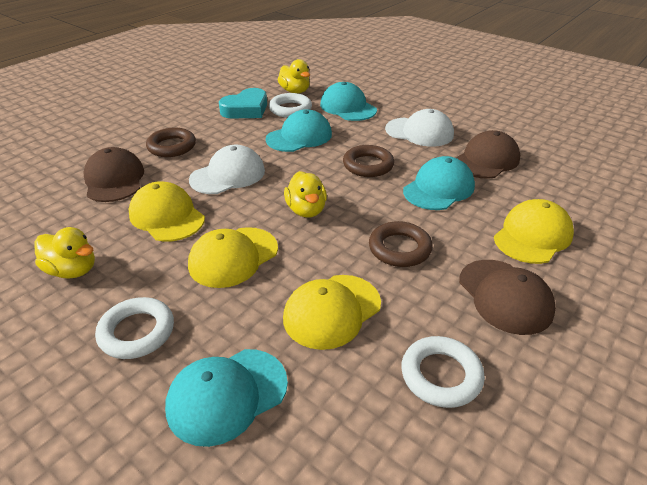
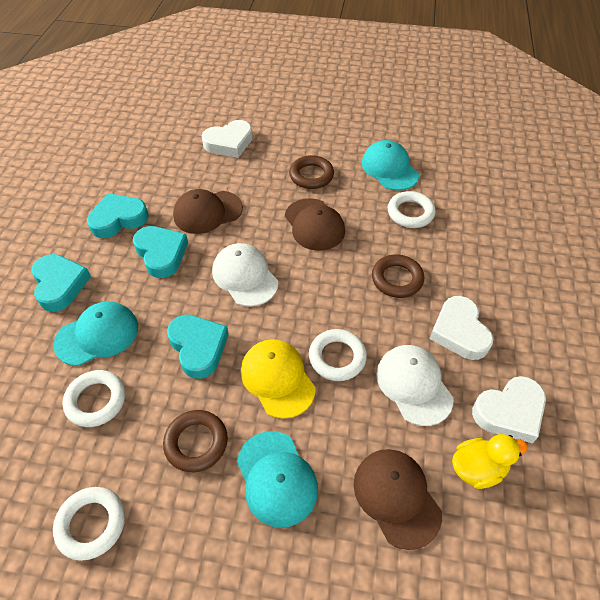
turquoise cap: 4 -> 3
turquoise heart: 1 -> 4
white heart: 0 -> 3
white ring: 3 -> 4
yellow cap: 4 -> 1
yellow duck: 3 -> 1

